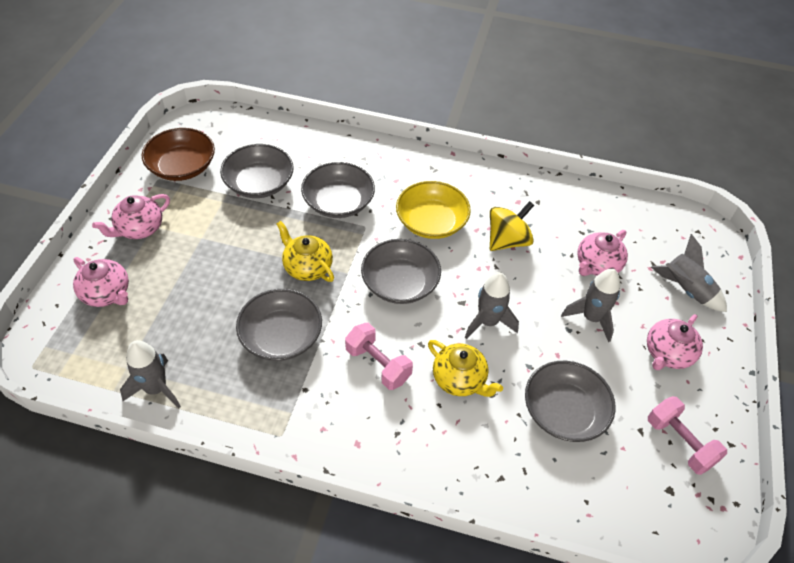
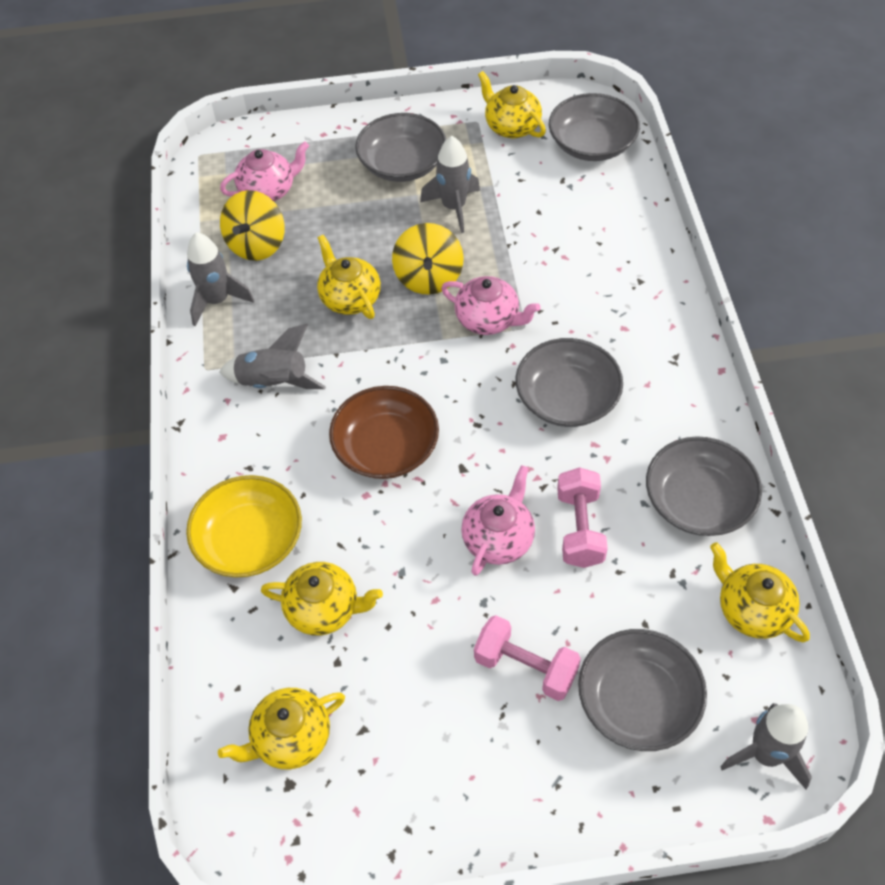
pink teapot: 4 -> 3
yellow spinning top: 1 -> 2
yellow teapot: 2 -> 5

